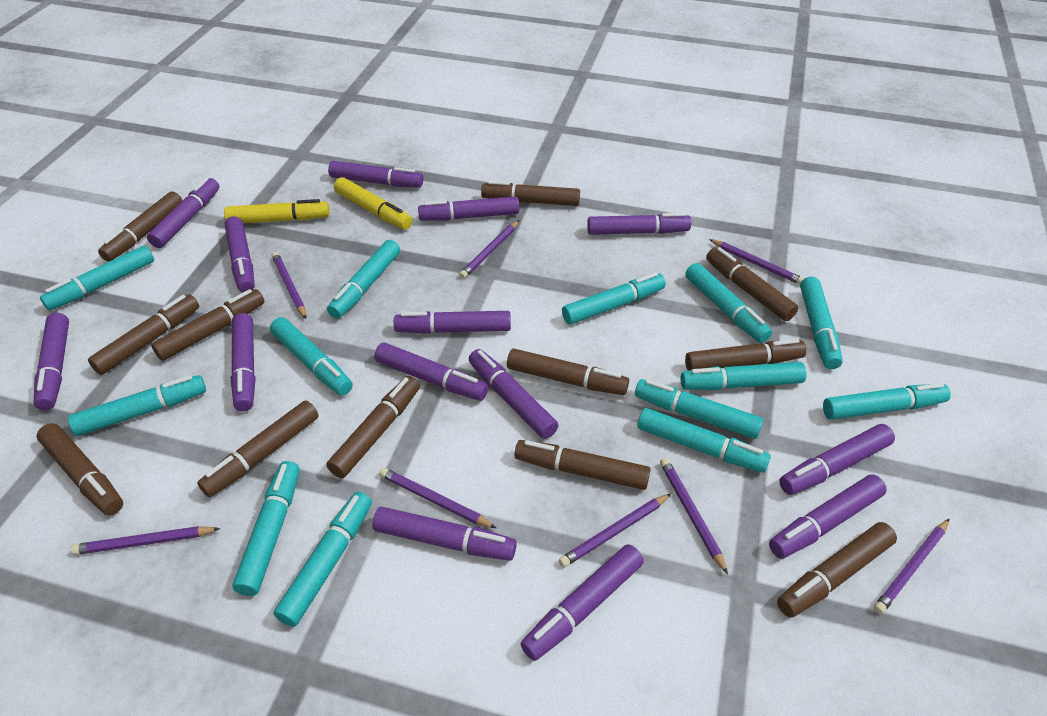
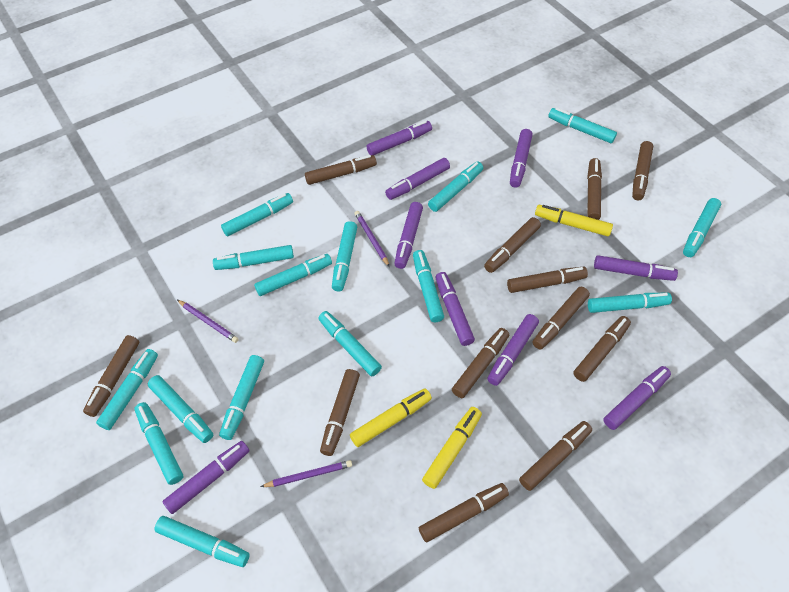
purple marker: 14 -> 9
purple pencil: 8 -> 3
turquoise marker: 13 -> 15
yellow marker: 2 -> 3

